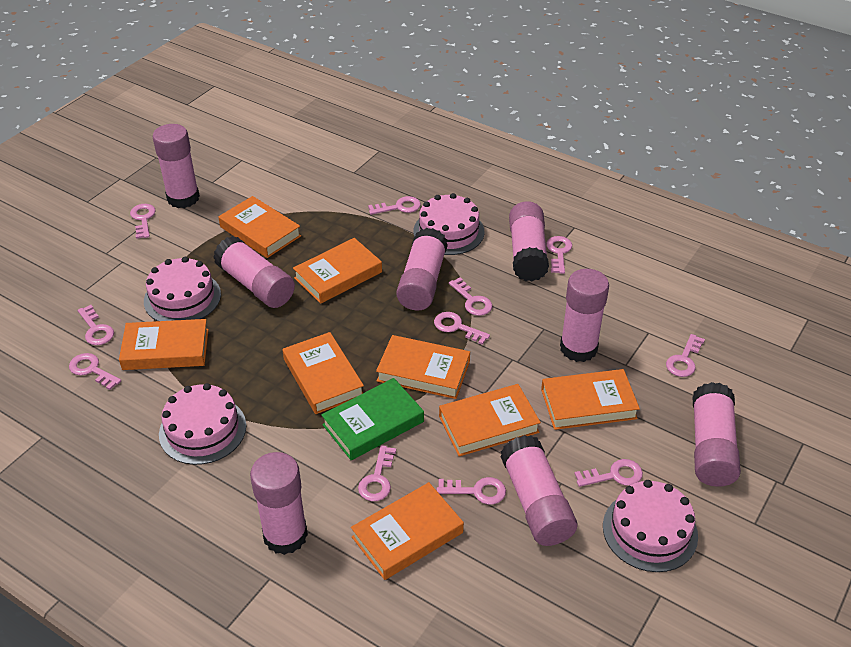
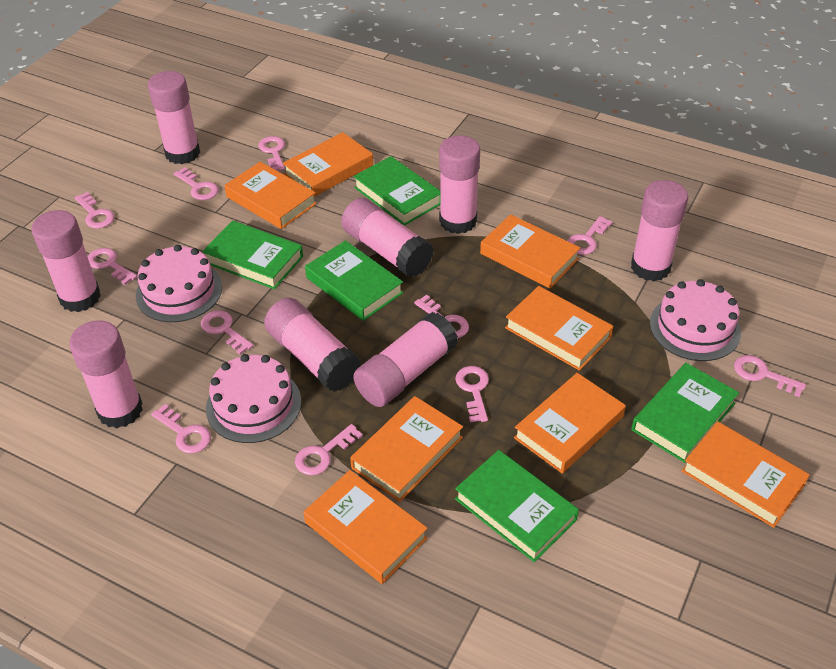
green book: 1 -> 5
pink cake: 4 -> 3

